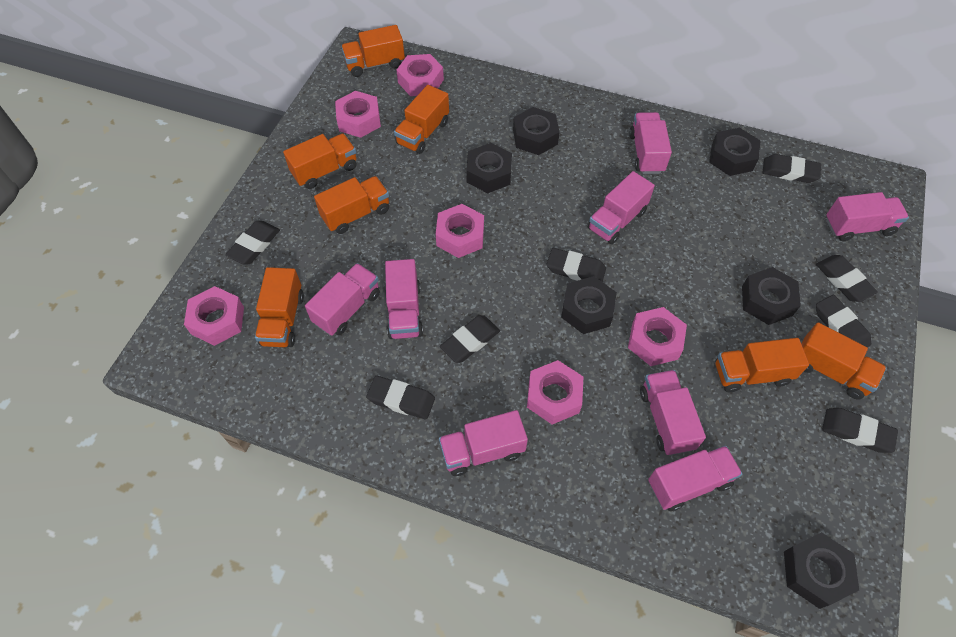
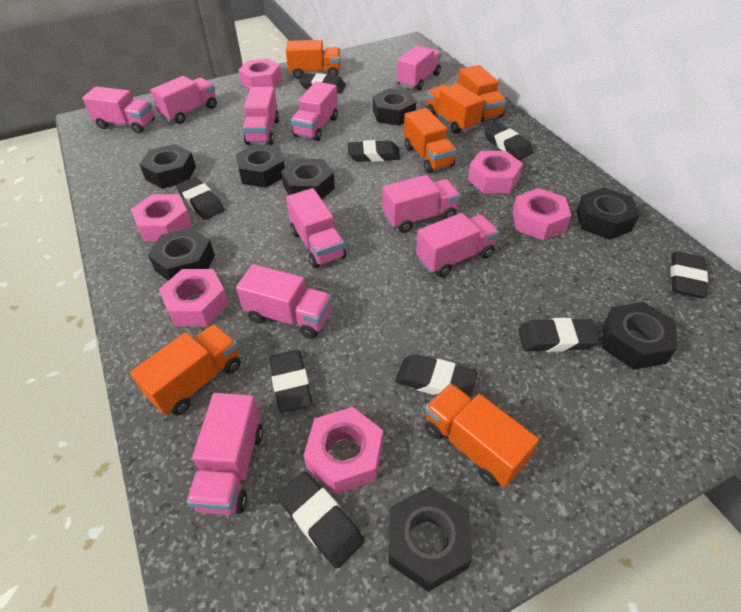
black eraser: 8 -> 9
black nut: 6 -> 8
orange truck: 7 -> 6
pink truck: 8 -> 10

